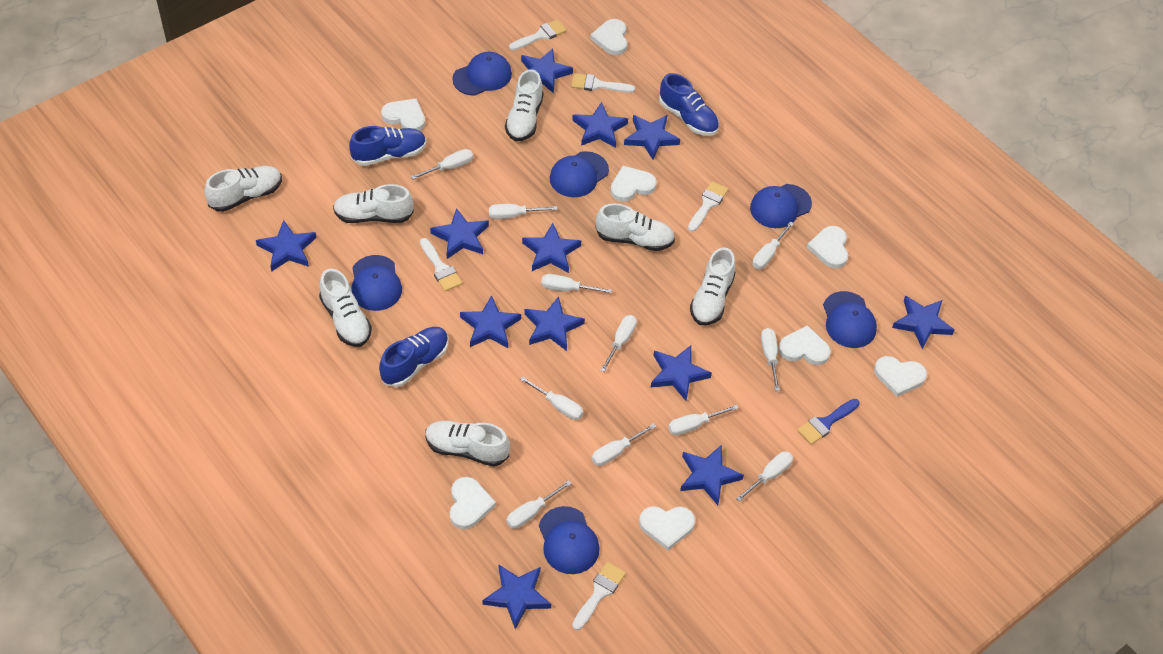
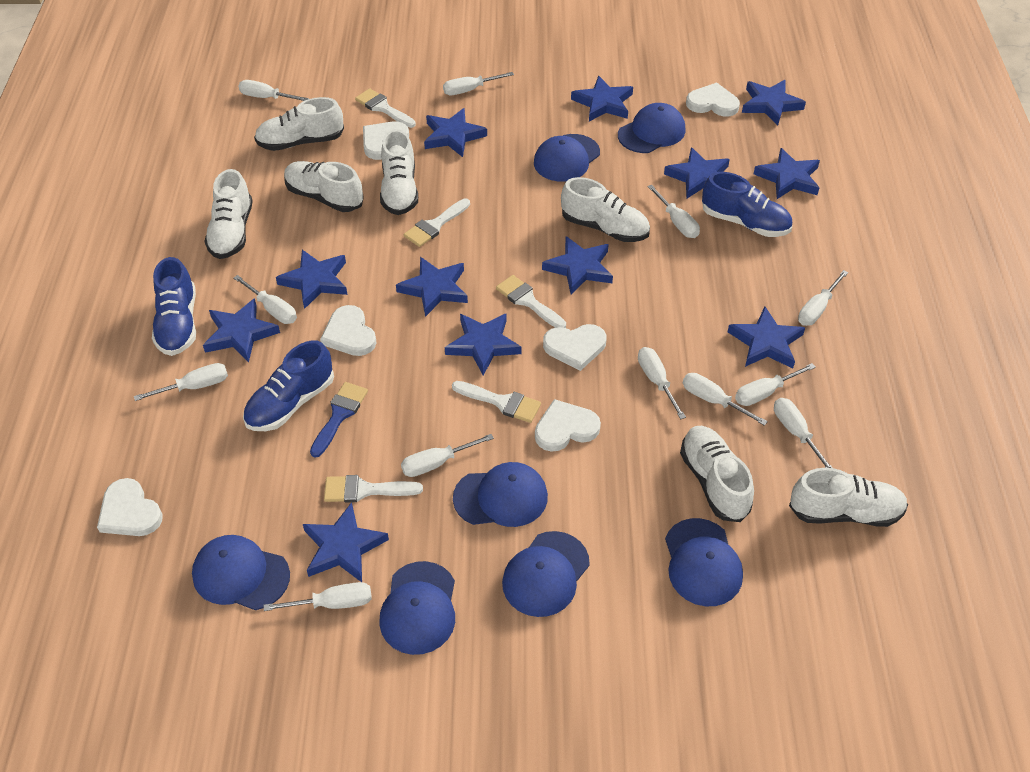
blue cap: 6 -> 7
white heart: 8 -> 6
white screwdriver: 11 -> 12

